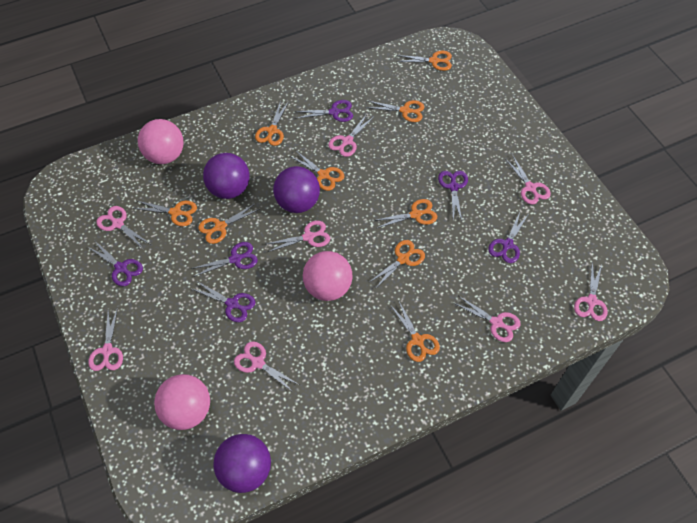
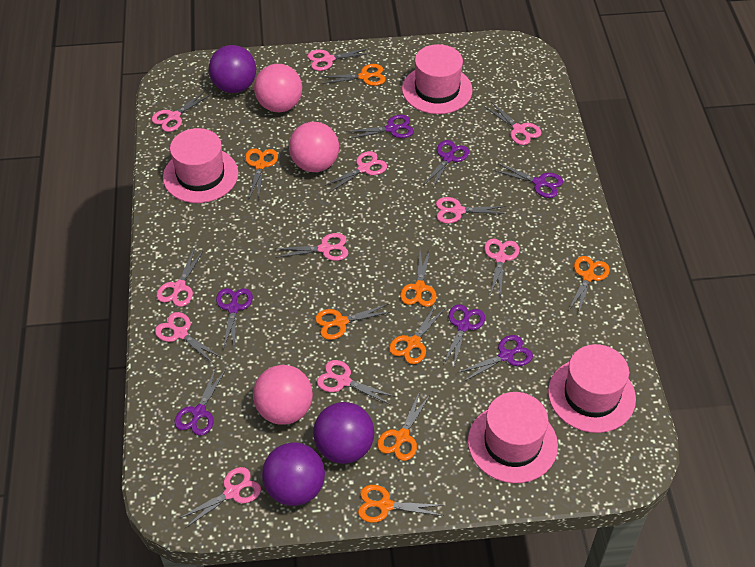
orange scissors: 9 -> 8
pink hat: 0 -> 4
pink scissors: 8 -> 11
purple scissors: 6 -> 7

